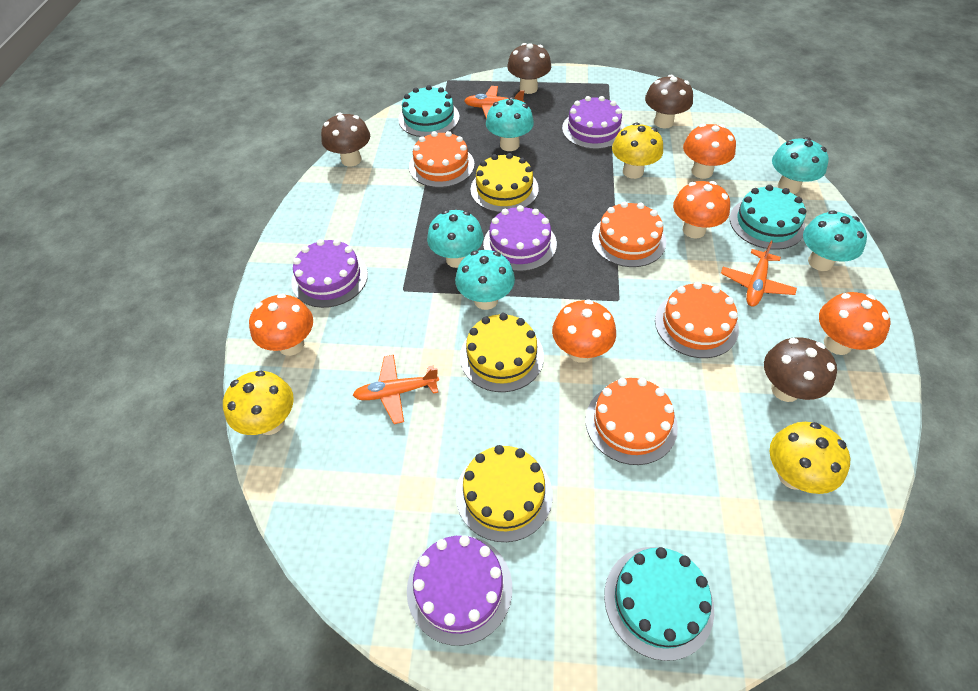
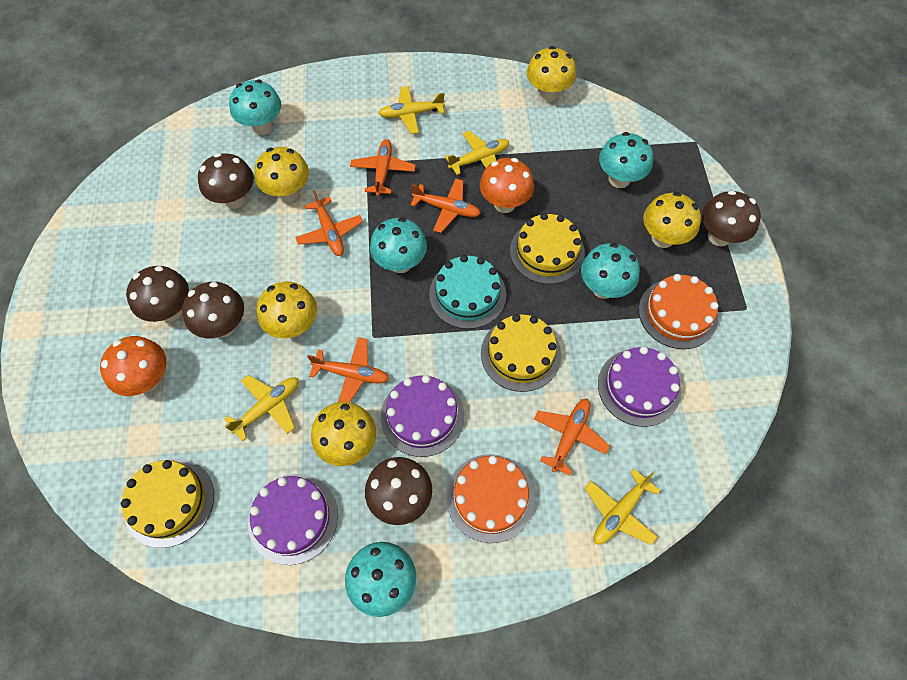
brown mushroom: 4 -> 5
orange cake: 4 -> 2
orange mushroom: 5 -> 2
orange plane: 3 -> 5
purple cake: 4 -> 3
turquoise cake: 3 -> 1
yellow mushroom: 3 -> 5
yellow plane: 0 -> 4

